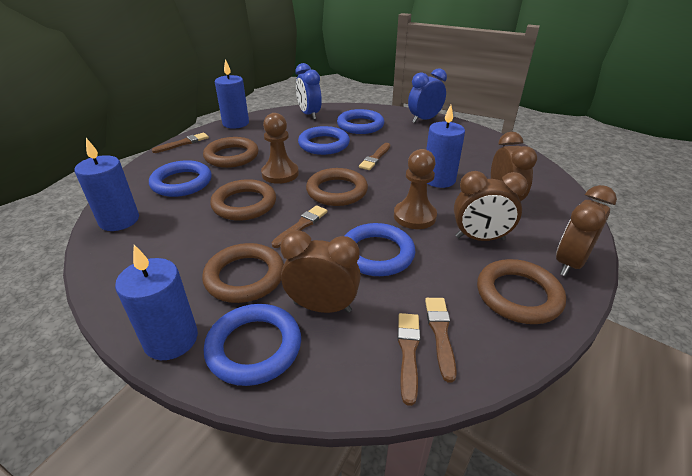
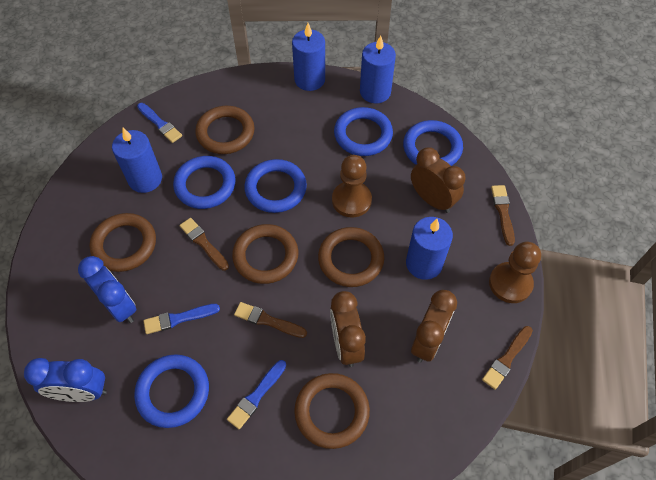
blue brush: 0 -> 3
brown brush: 5 -> 4
brown clock: 4 -> 3

